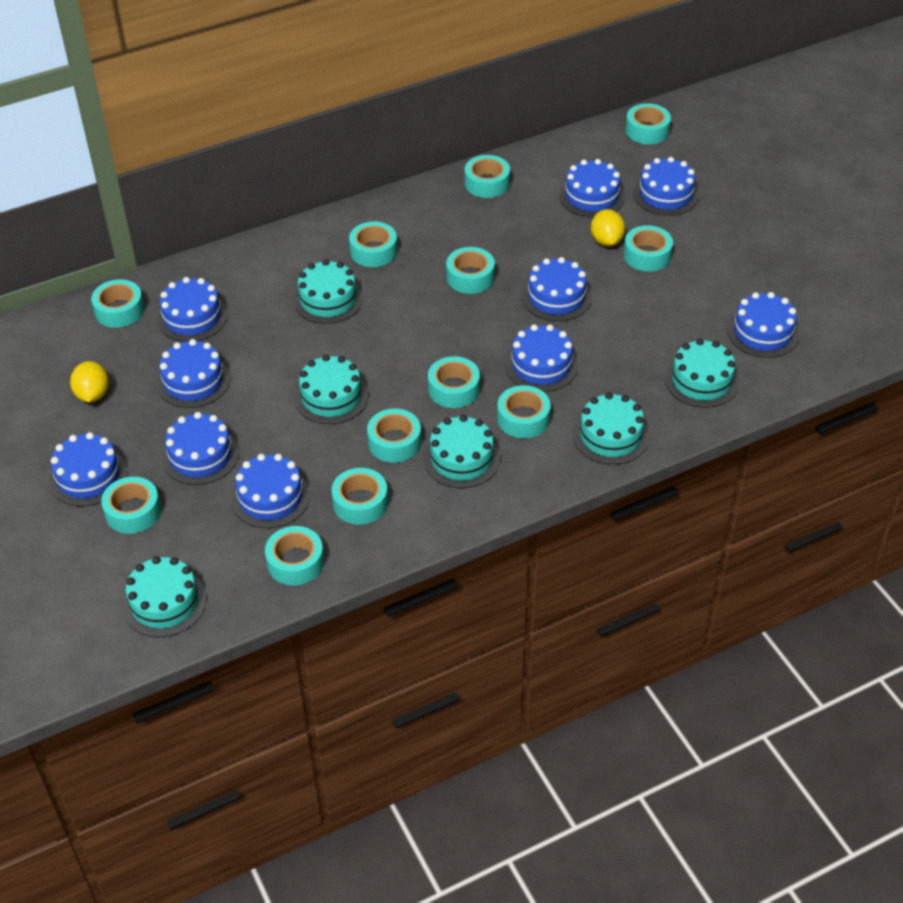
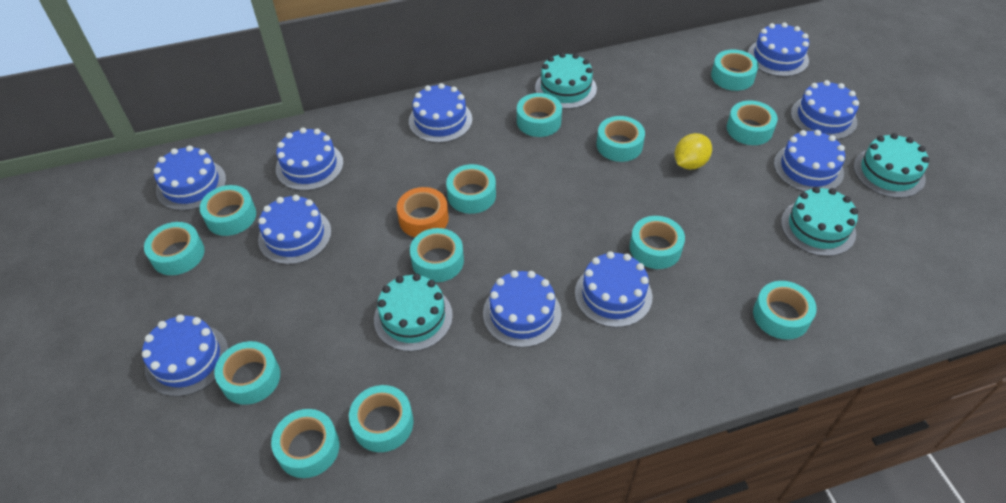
orange tape: 0 -> 1
turquoise cake: 6 -> 4
turquoise tape: 12 -> 13
yellow lemon: 2 -> 1

